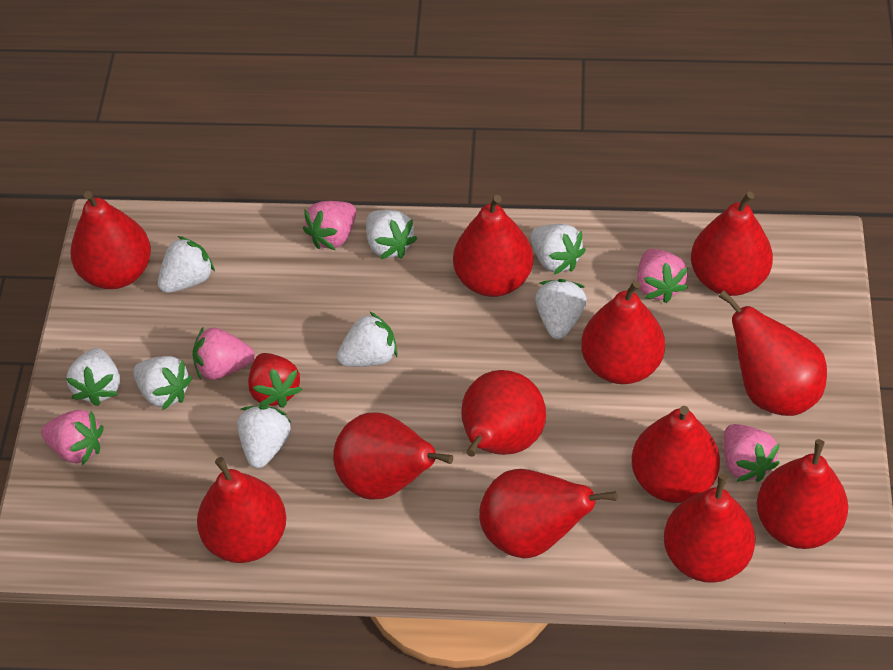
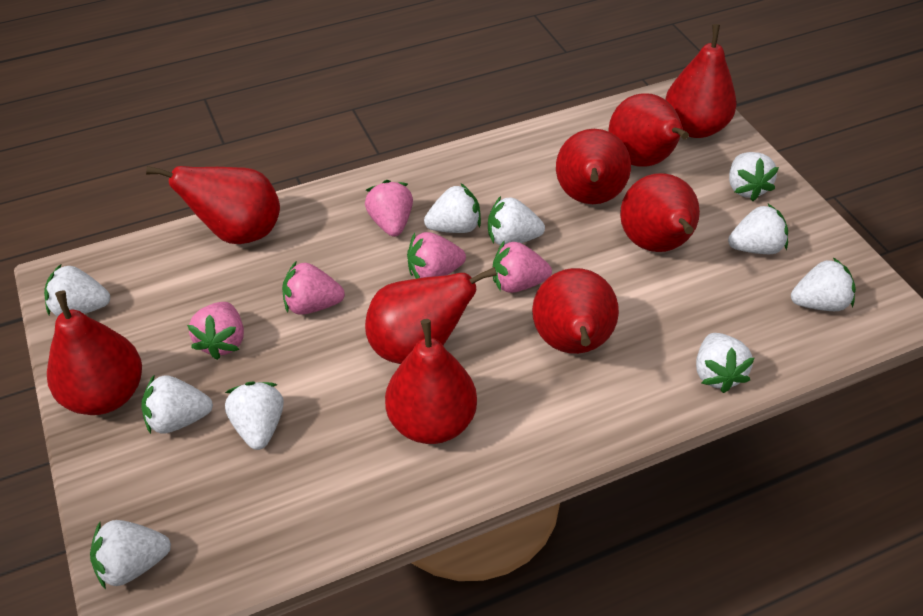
red pear: 12 -> 9
red strawberry: 1 -> 0
white strawberry: 8 -> 10

